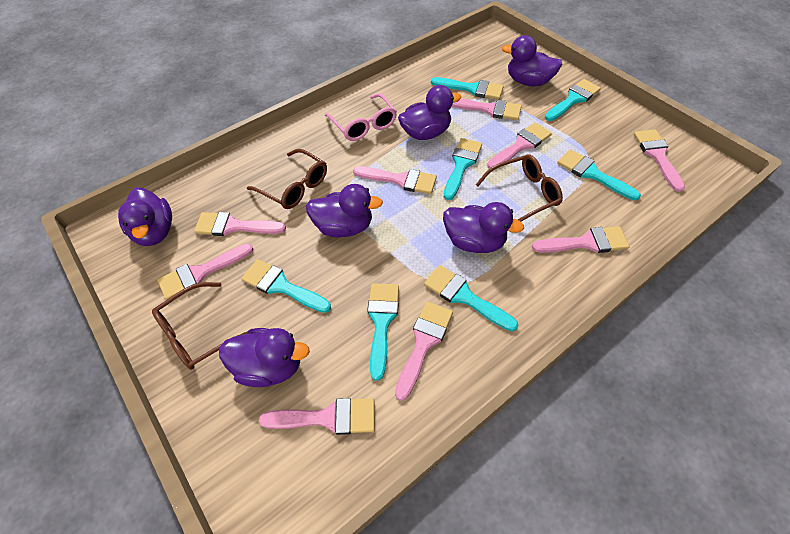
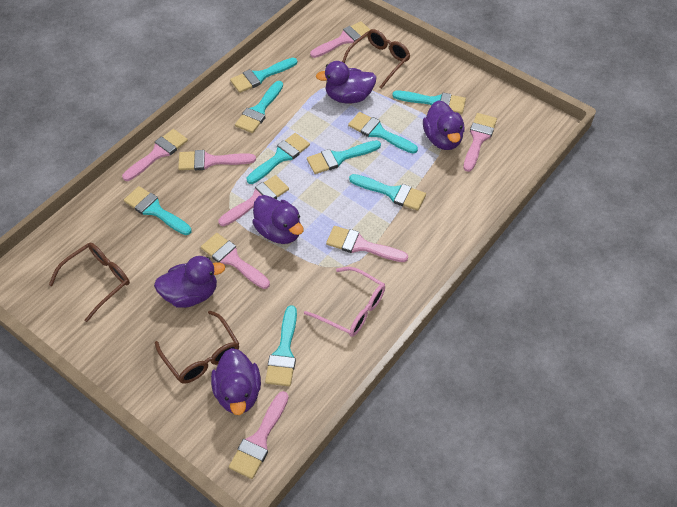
pink brush: 9 -> 8
purple duck: 6 -> 5
turquoise brush: 7 -> 9

